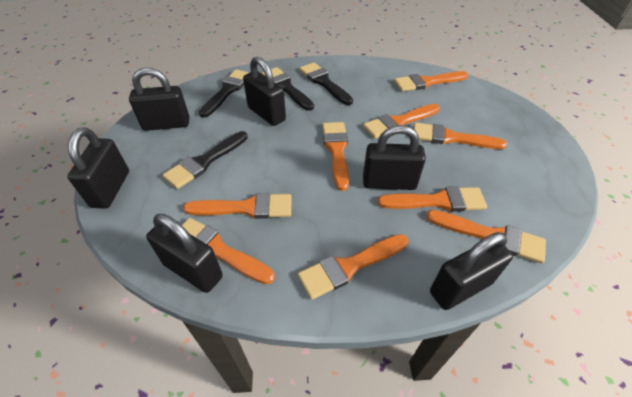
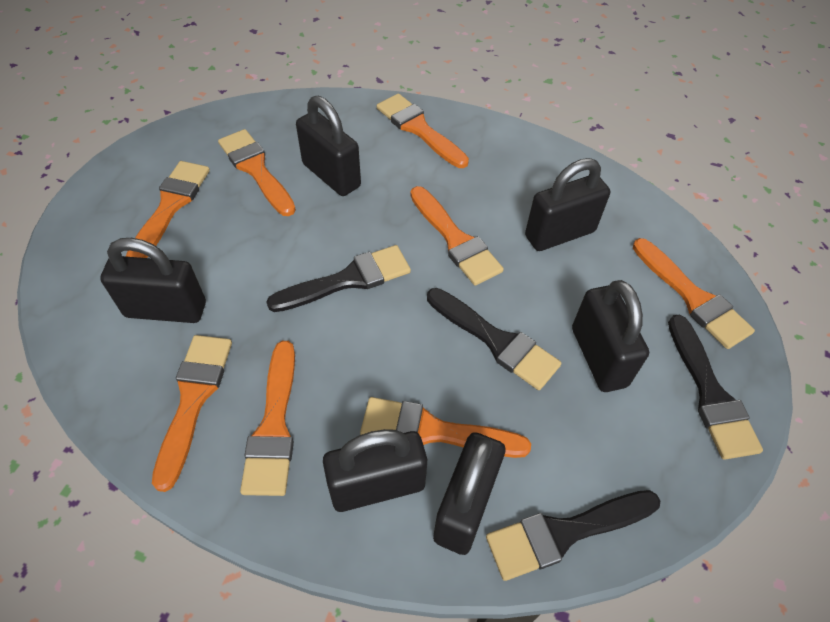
orange brush: 9 -> 8

